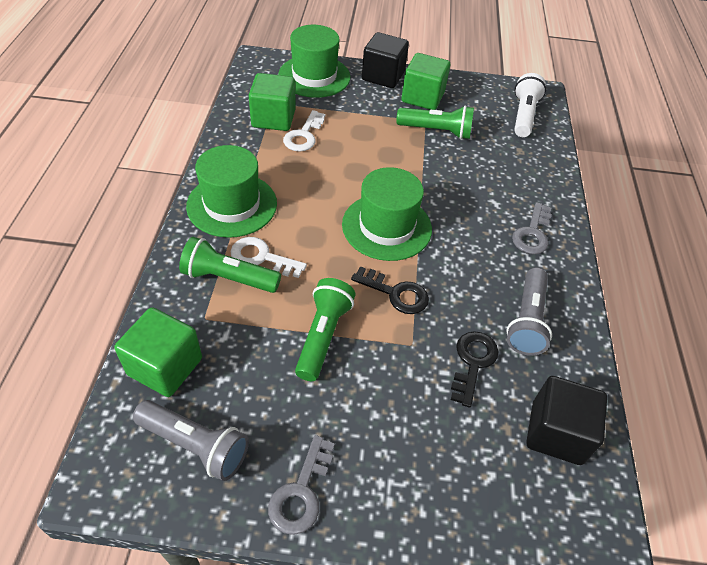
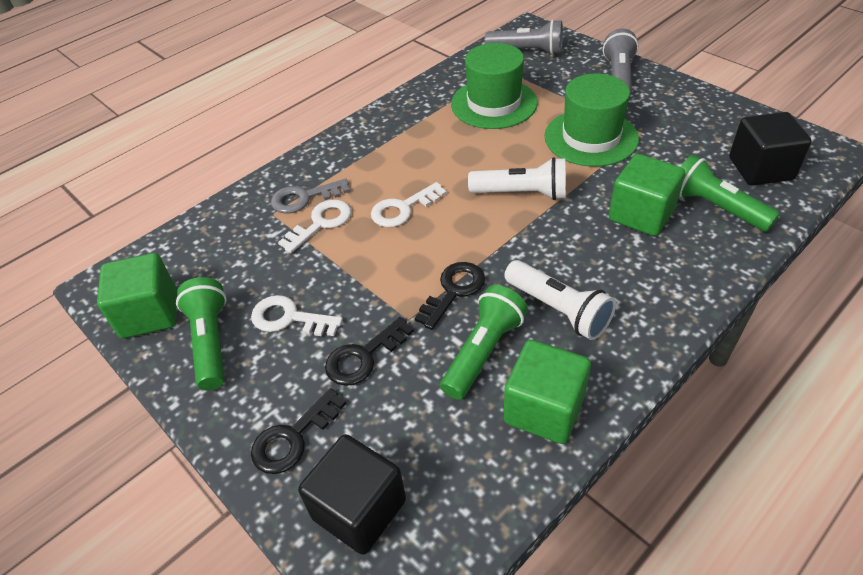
black key: 2 -> 3
green hat: 3 -> 2
grey key: 2 -> 1
white flashlight: 1 -> 2
white key: 2 -> 3

